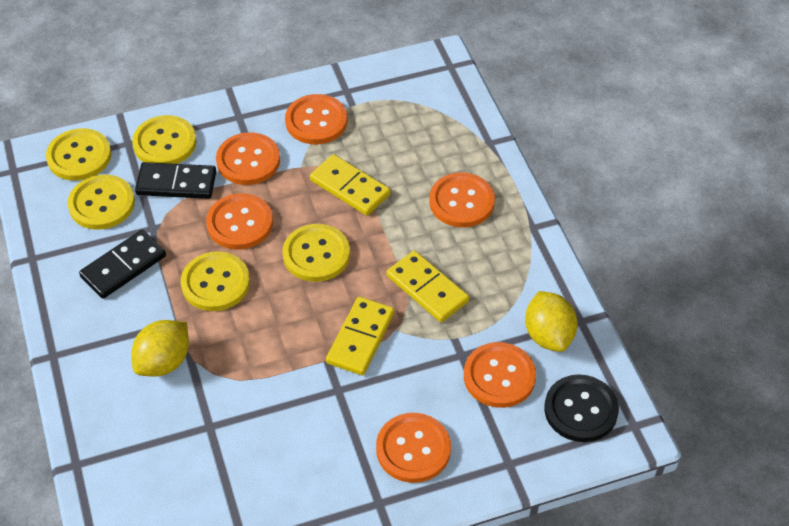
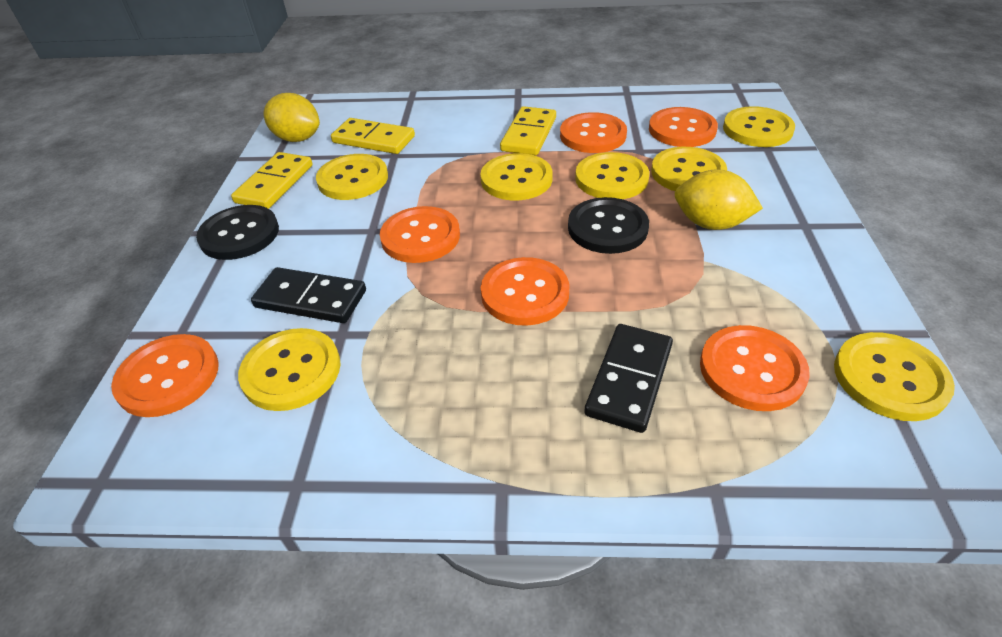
black button: 1 -> 2
yellow button: 5 -> 7

